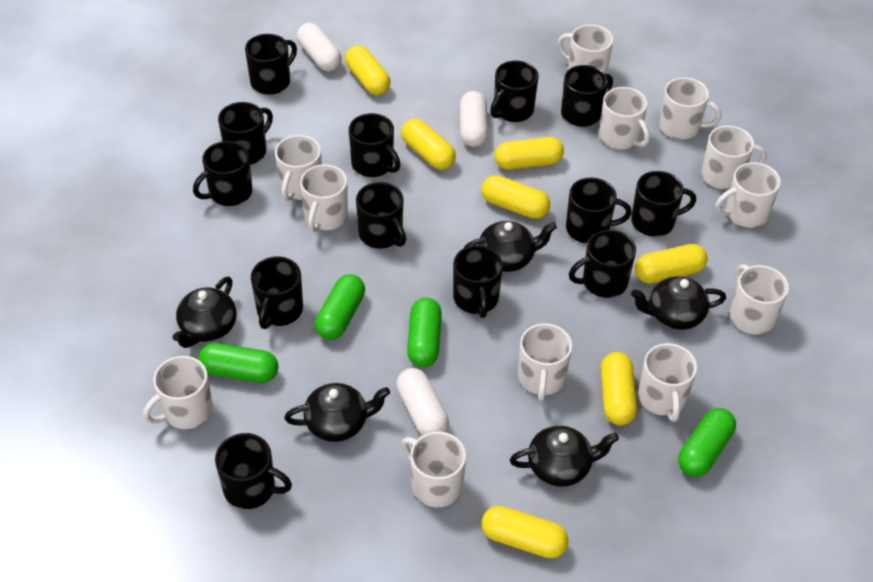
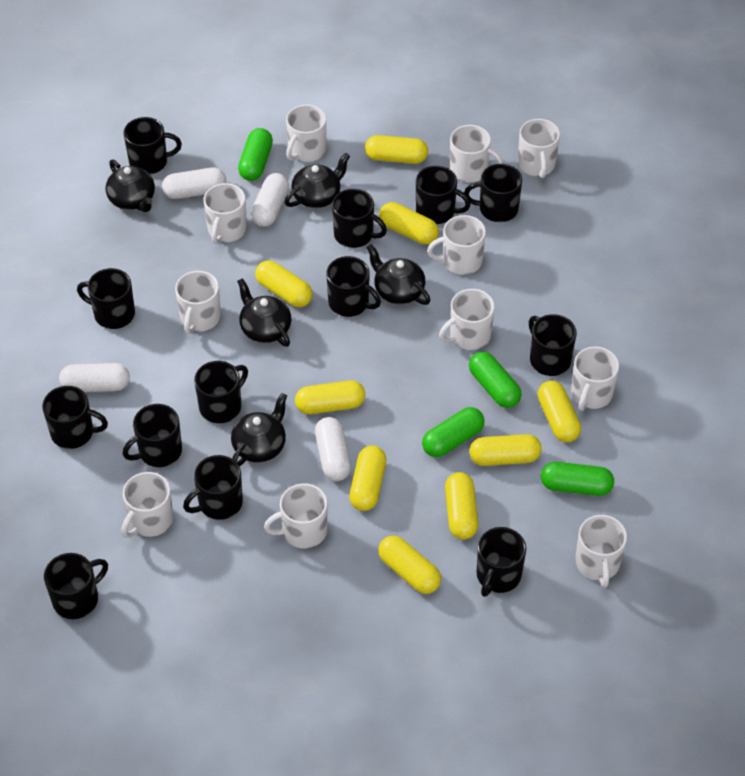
white capsule: 3 -> 4
white mug: 12 -> 11
yellow capsule: 7 -> 9

